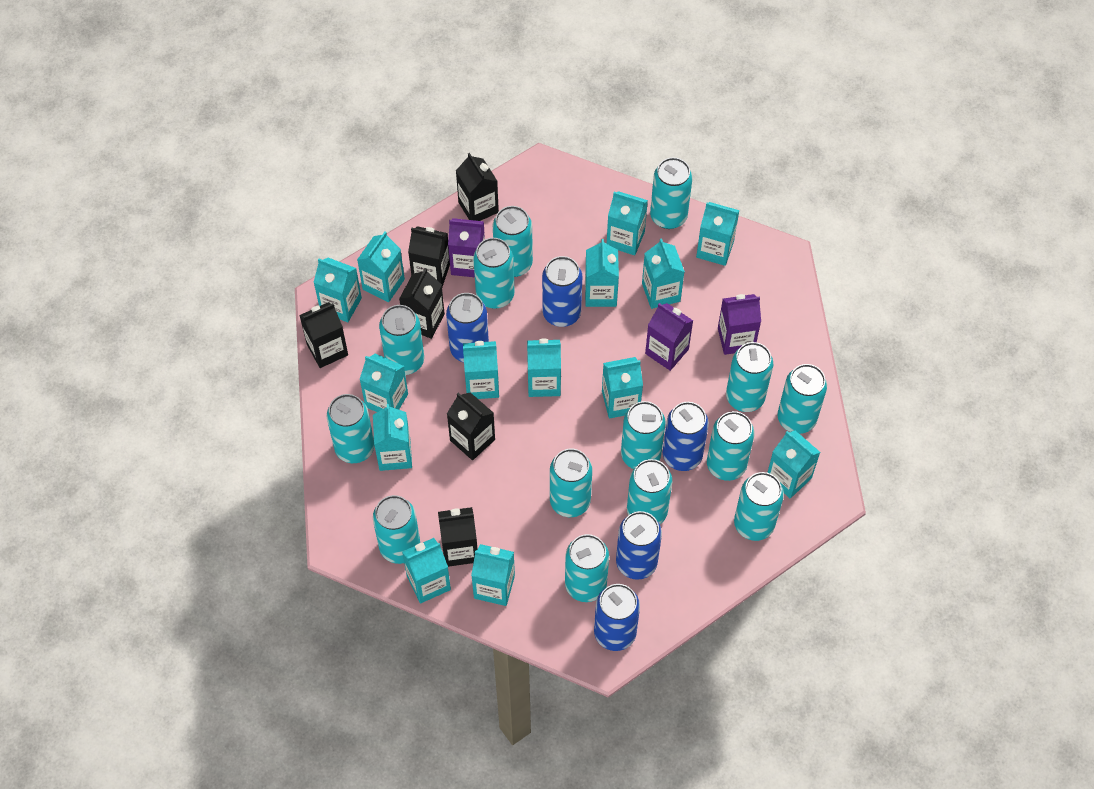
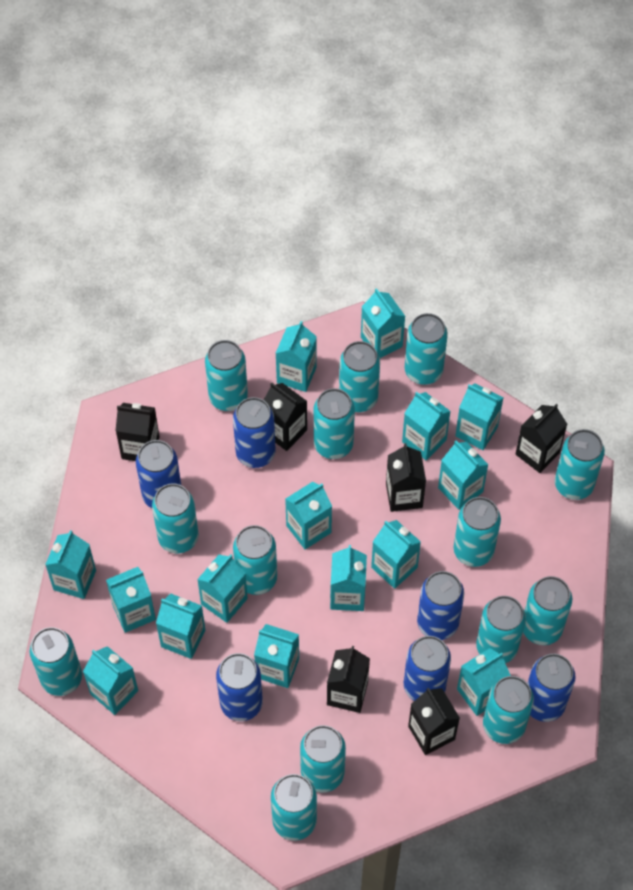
blue can: 5 -> 6
purple carton: 3 -> 0
turquoise carton: 14 -> 15

